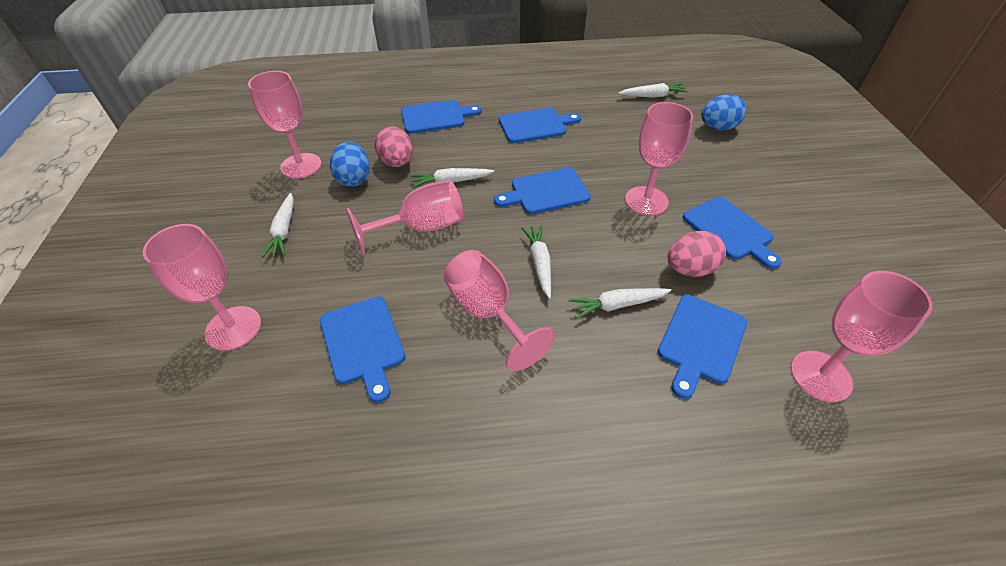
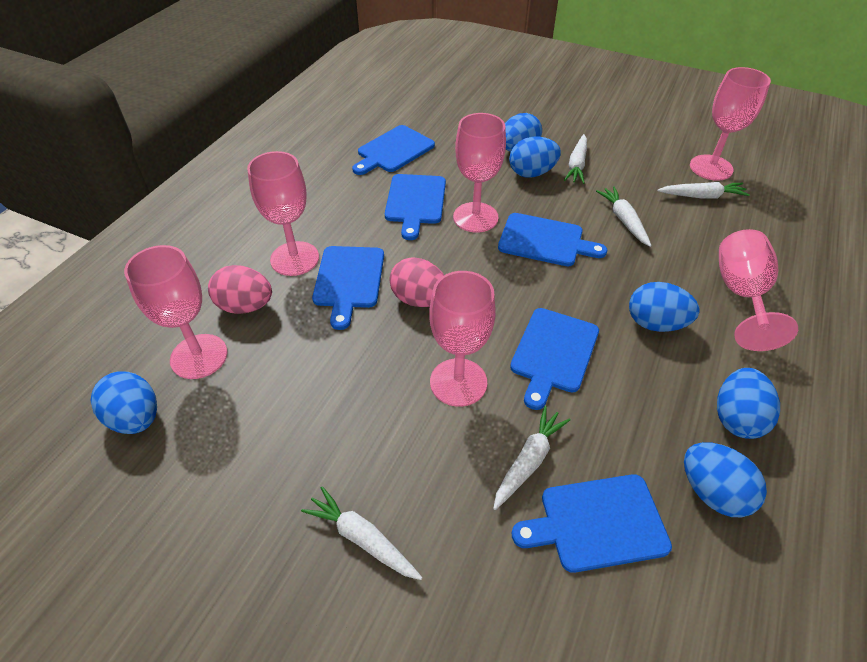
blue egg: 2 -> 6

